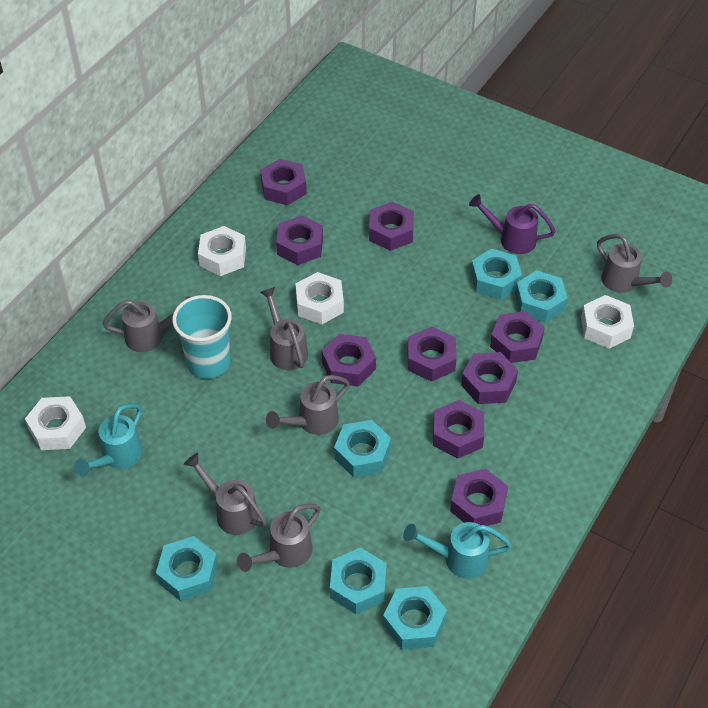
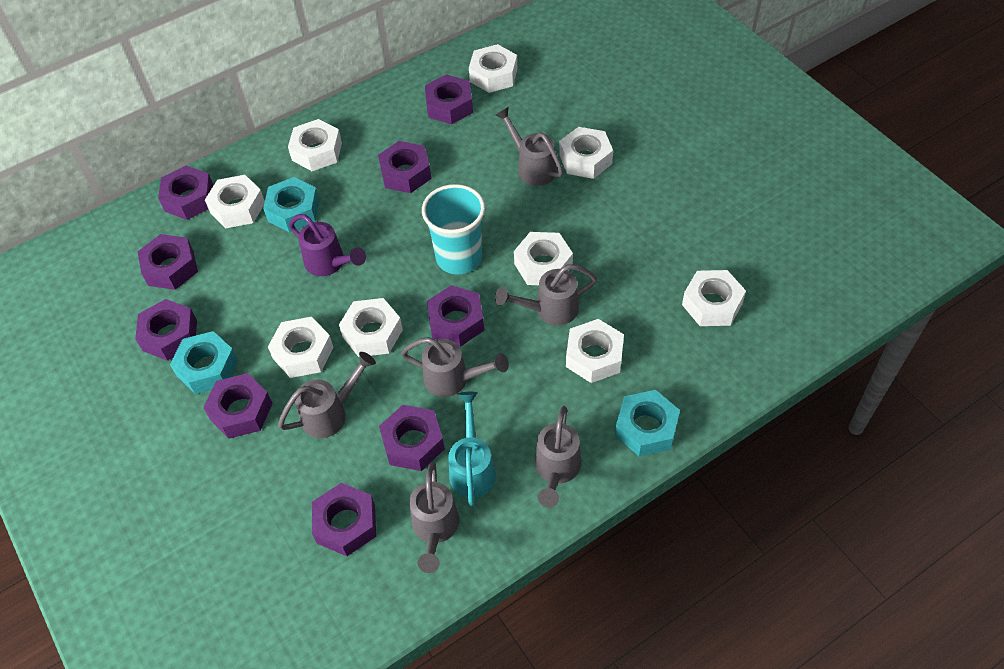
turquoise nut: 6 -> 3
turquoise watering can: 2 -> 1
white nut: 4 -> 9

